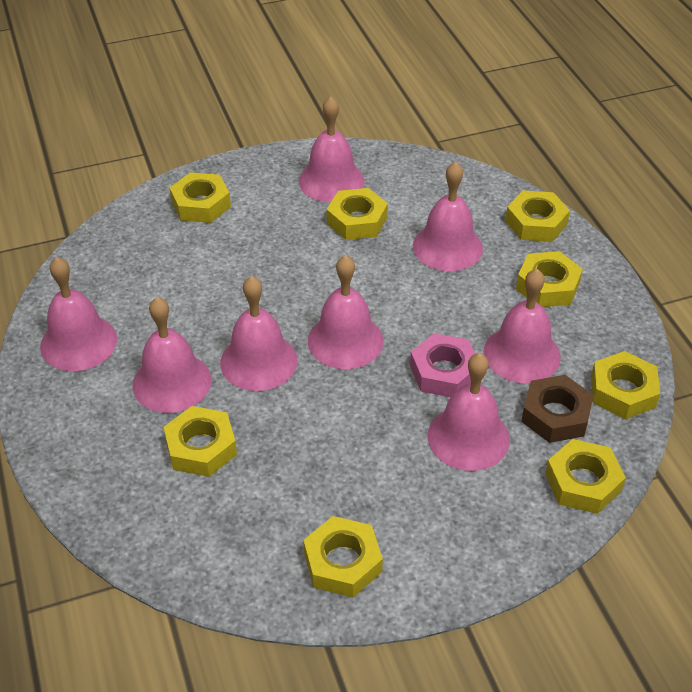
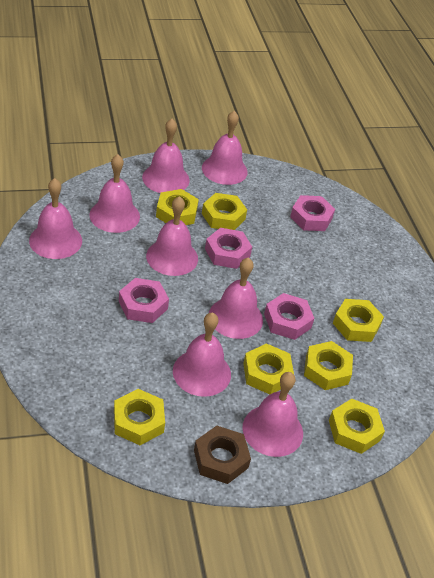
pink nut: 1 -> 4
yellow nut: 8 -> 7

